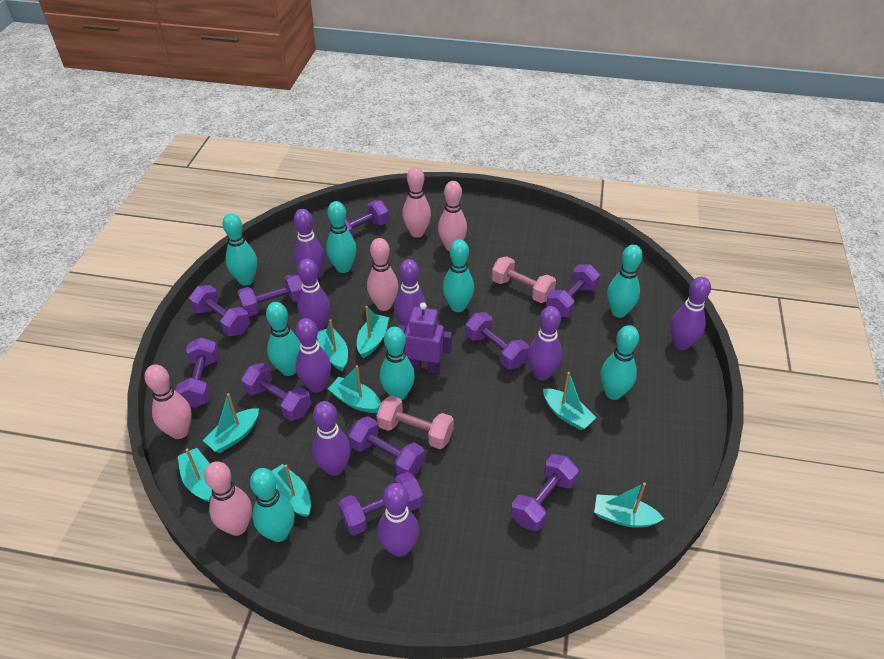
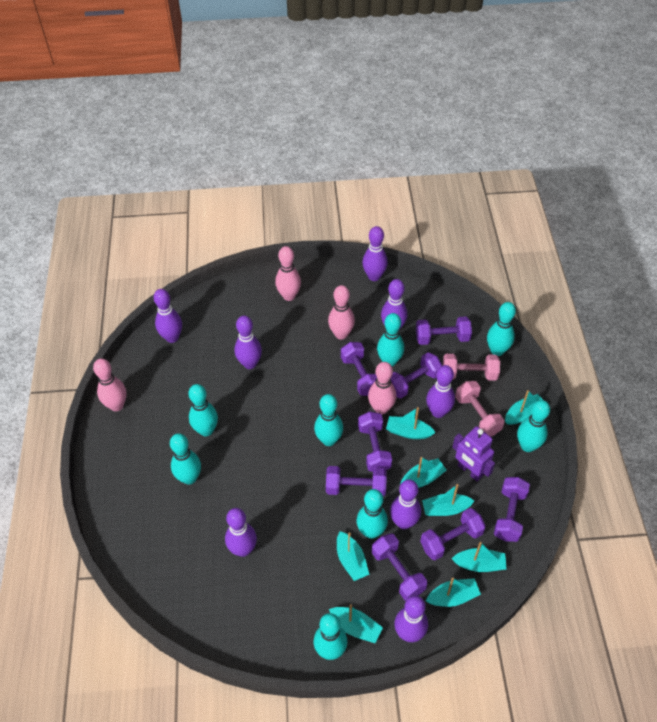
pink bowling pin: 5 -> 4
purple dumbbell: 10 -> 8

